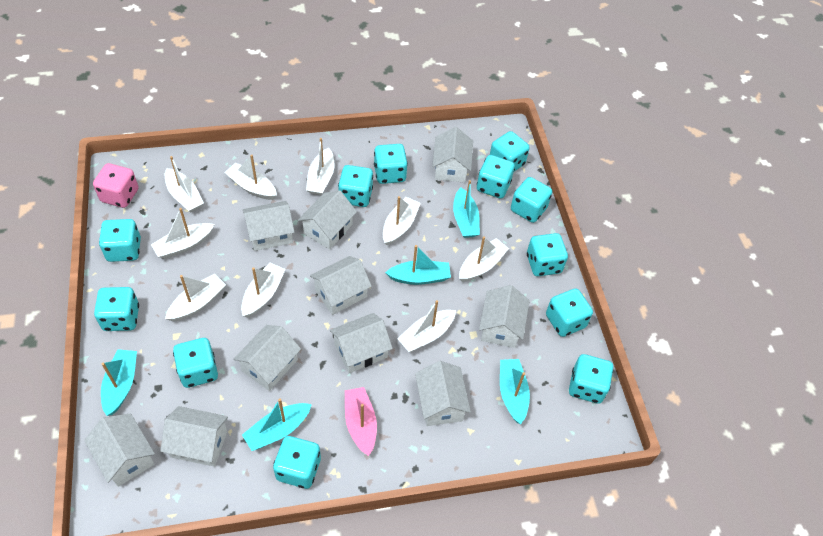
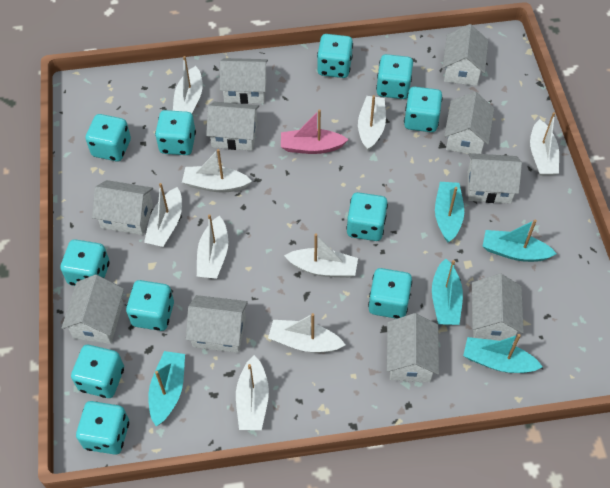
pink dice: 1 -> 0
turquoise dice: 12 -> 11

